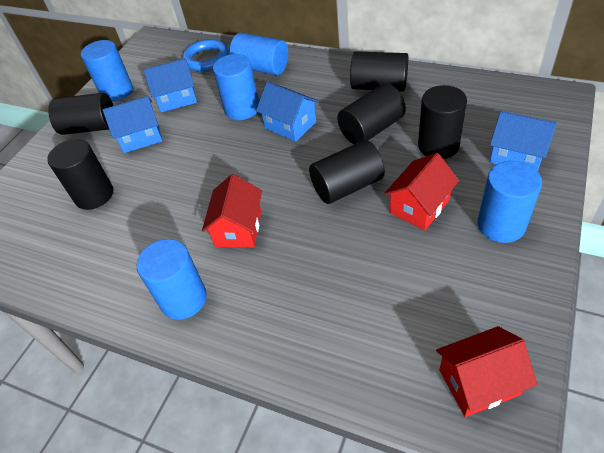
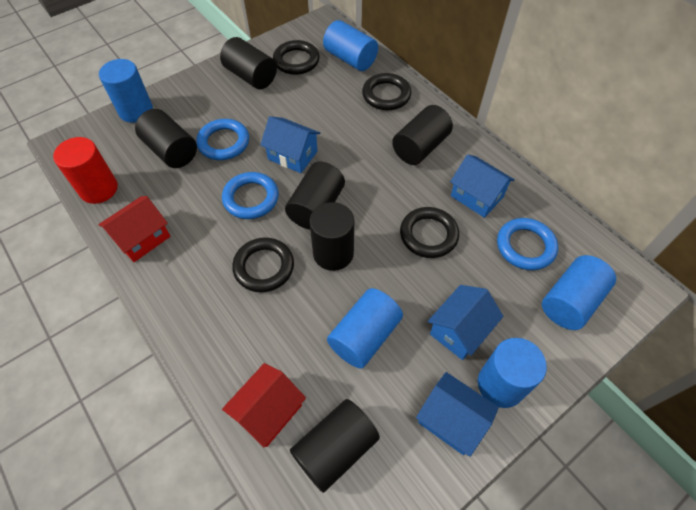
black ring: 0 -> 4
blue ring: 1 -> 3
red cylinder: 0 -> 1
red house: 3 -> 2

